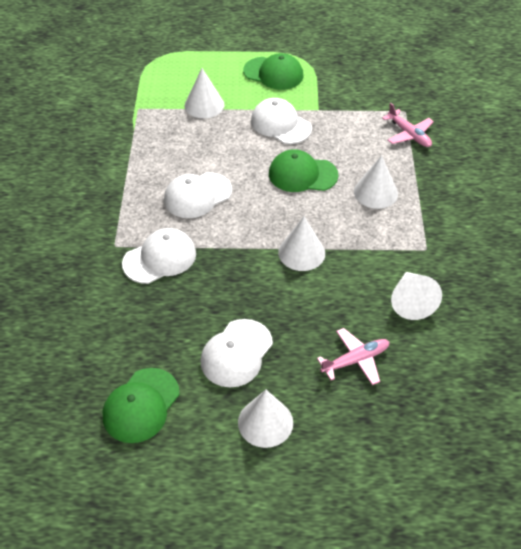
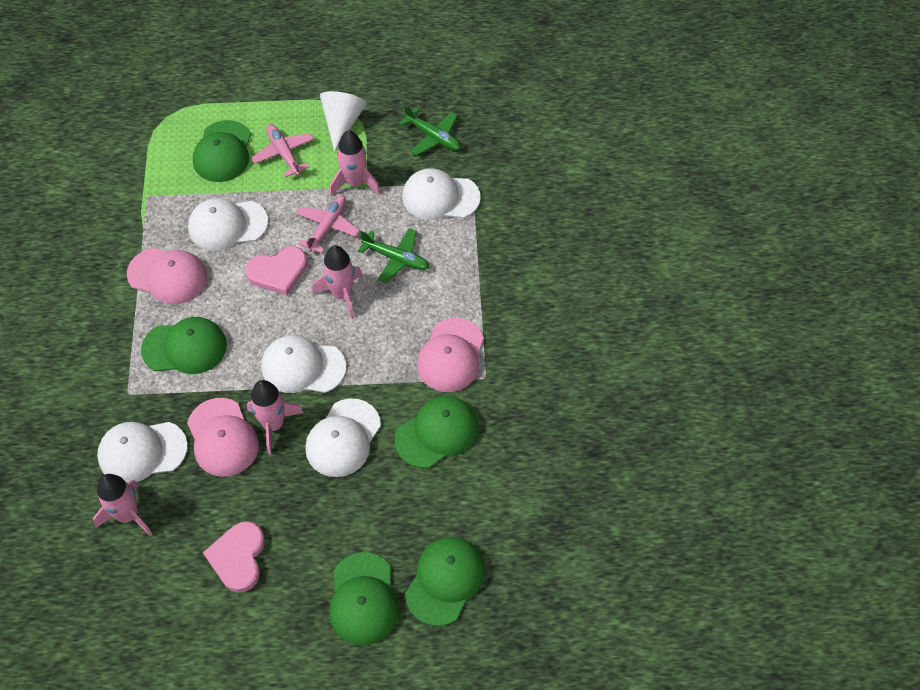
green cap: 3 -> 5
green plane: 0 -> 2
pink cap: 0 -> 3
pink heart: 0 -> 2
pink rocket: 0 -> 4
white cap: 4 -> 5
white cone: 5 -> 1

